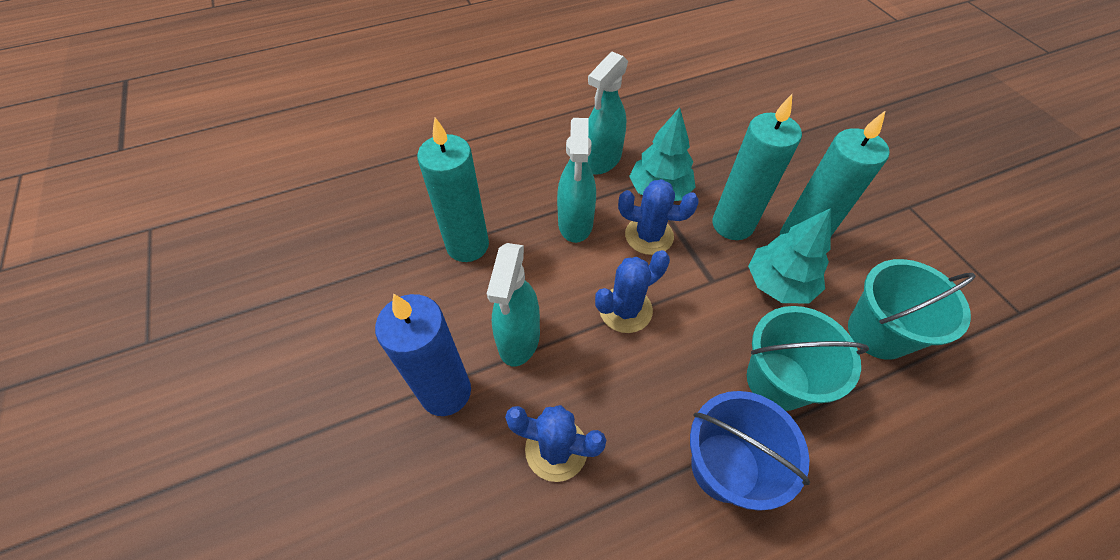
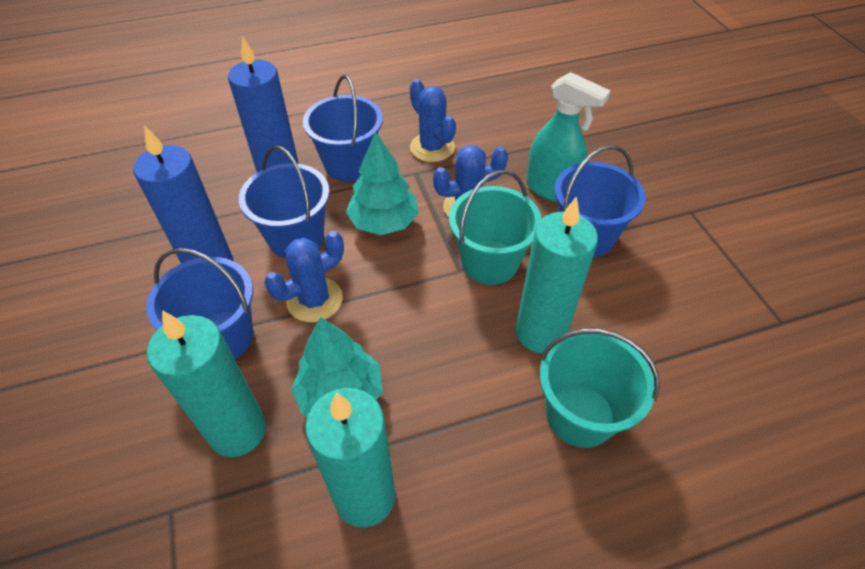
blue bucket: 1 -> 4
blue candle: 1 -> 2
turquoise spray bottle: 3 -> 1

